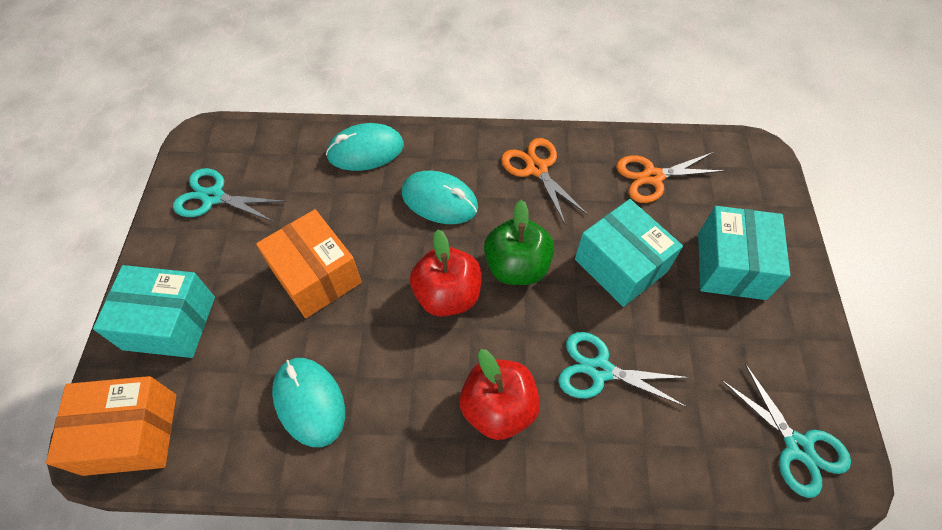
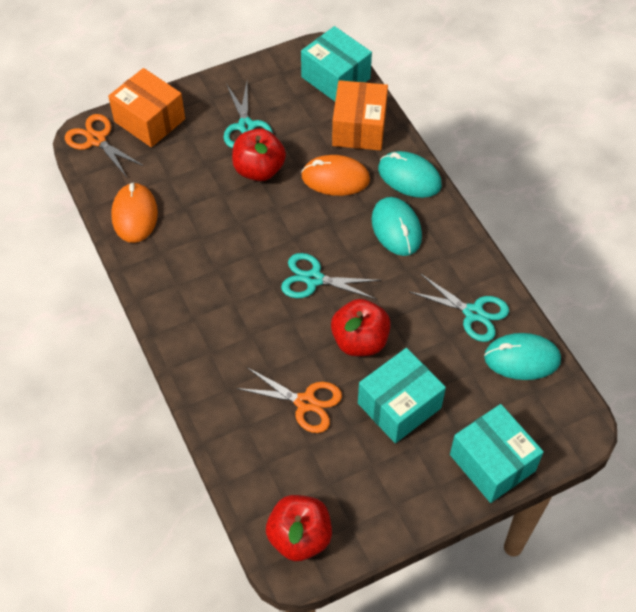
green apple: 1 -> 0
orange mouse: 0 -> 2
red apple: 2 -> 3

